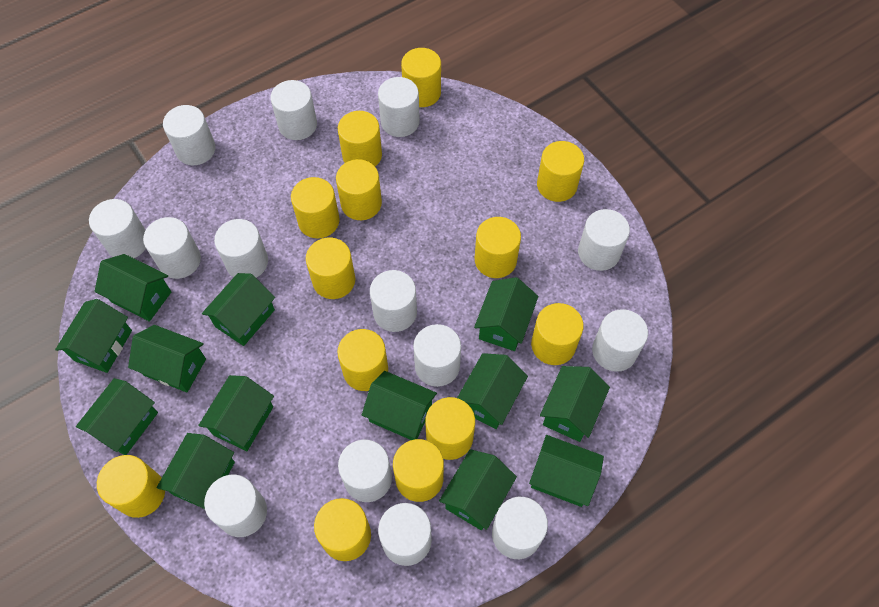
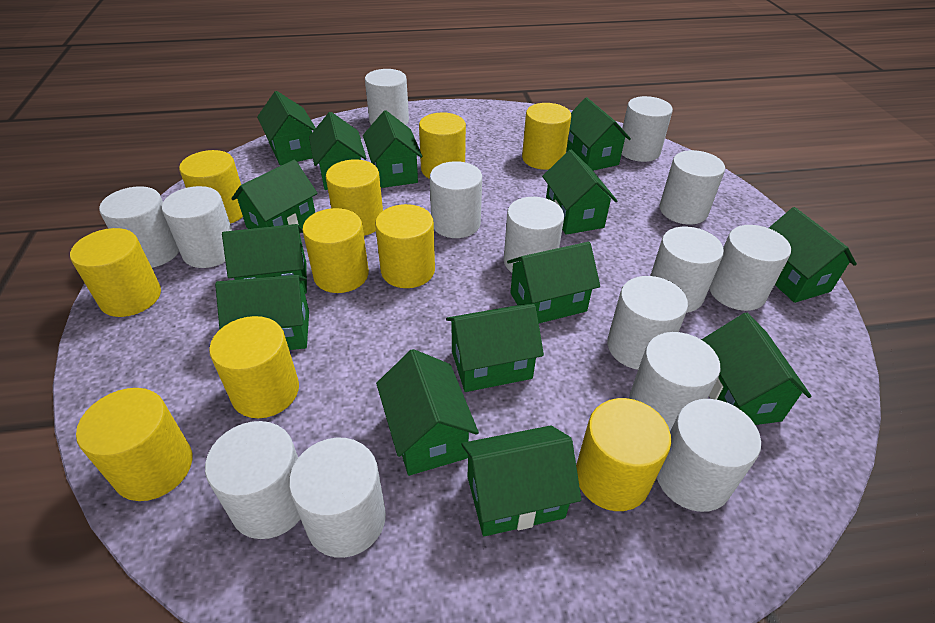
green house: 13 -> 14
yellow cylinder: 13 -> 10

